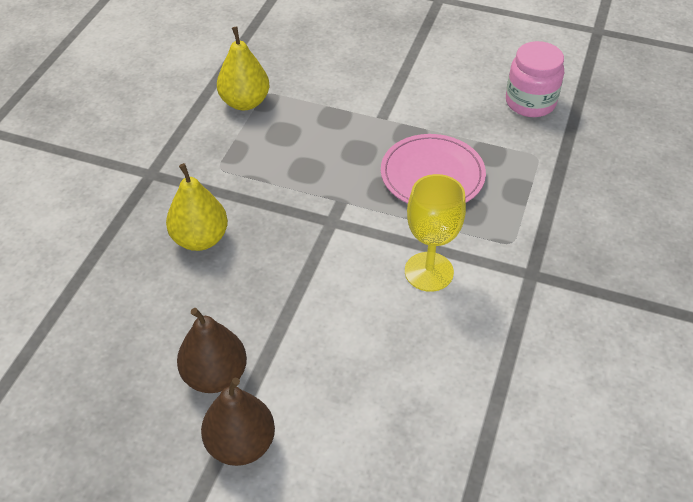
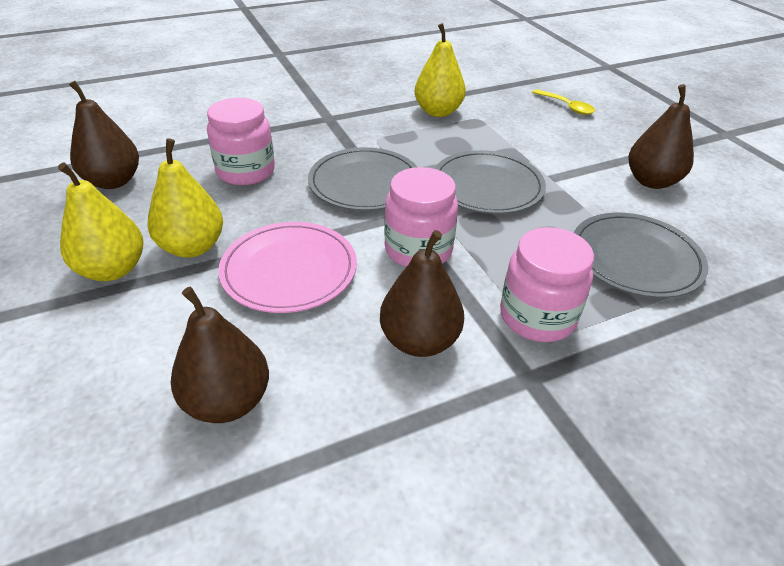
brown pear: 2 -> 4
grey plate: 0 -> 3
pink jar: 1 -> 3
yellow goblet: 1 -> 0
yellow pear: 2 -> 3
yellow spoon: 0 -> 1

